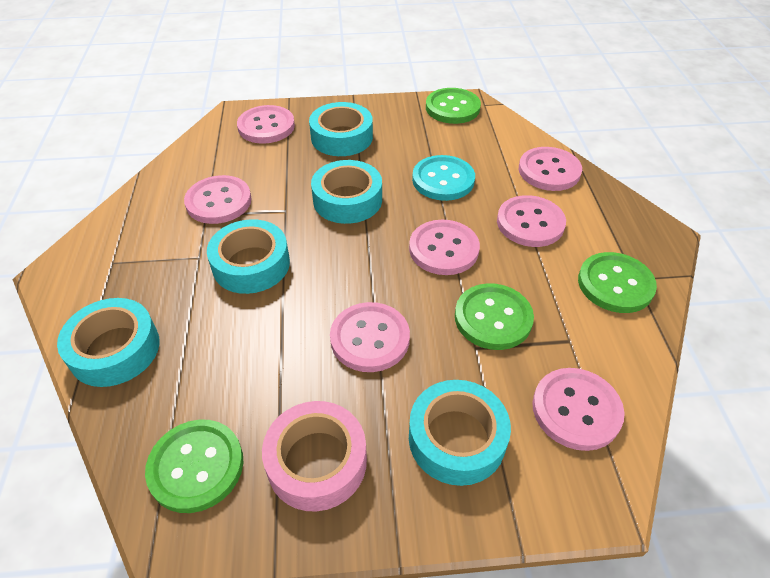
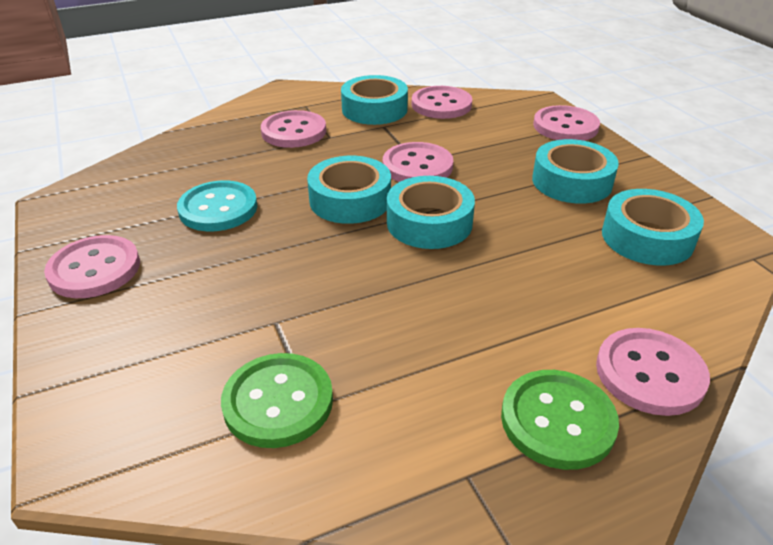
green button: 4 -> 2
pink button: 7 -> 6
pink tape: 1 -> 0

